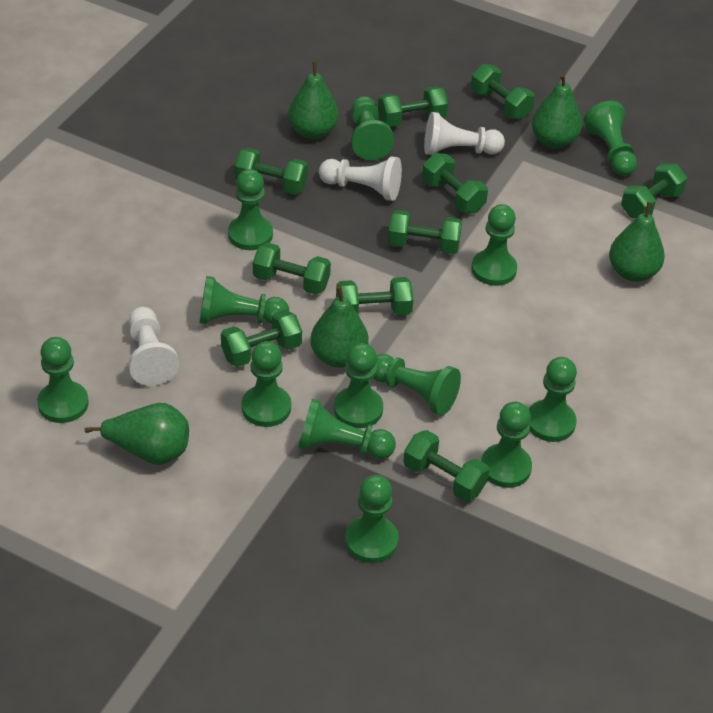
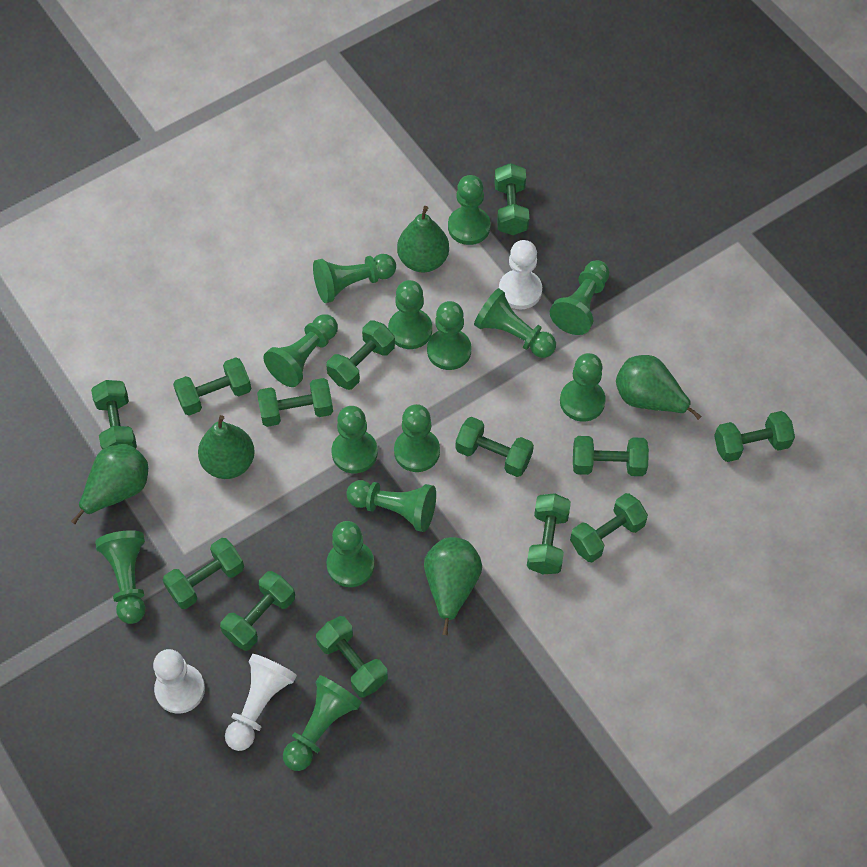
green dumbbell: 10 -> 13
green pawn: 13 -> 14

